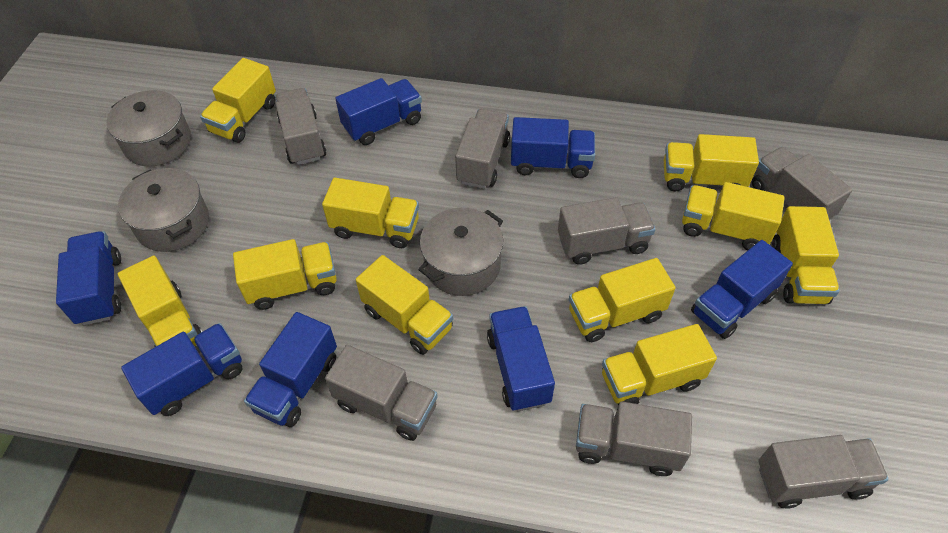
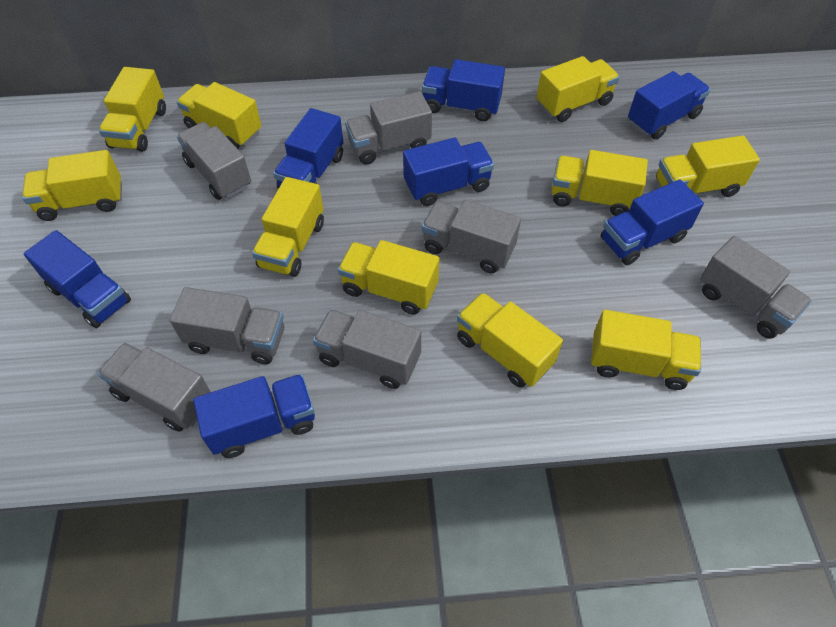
grey pot: 3 -> 0

